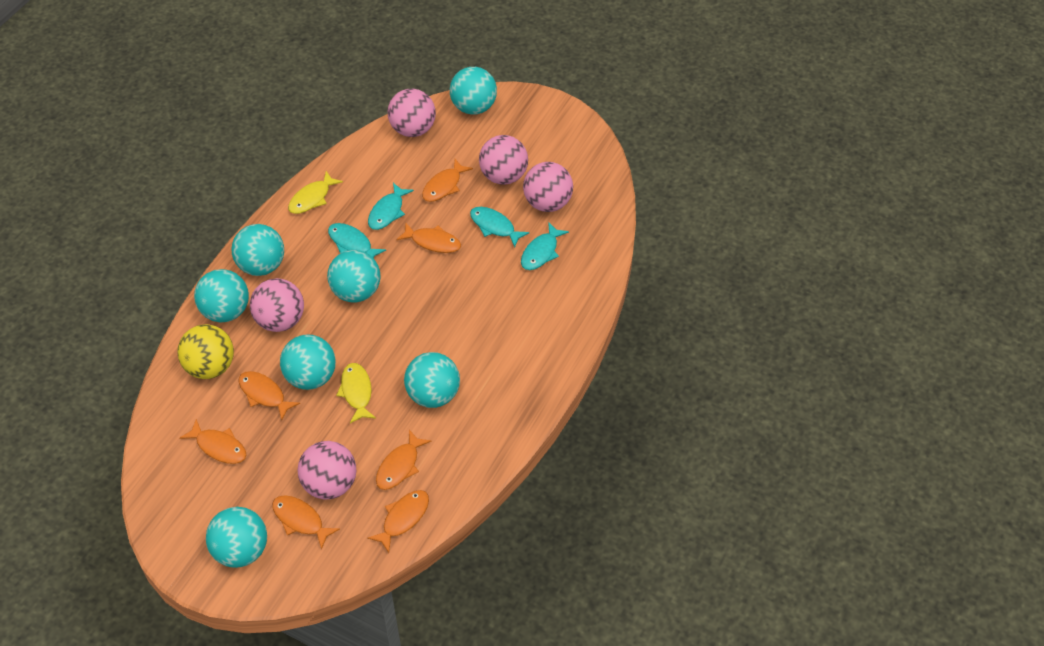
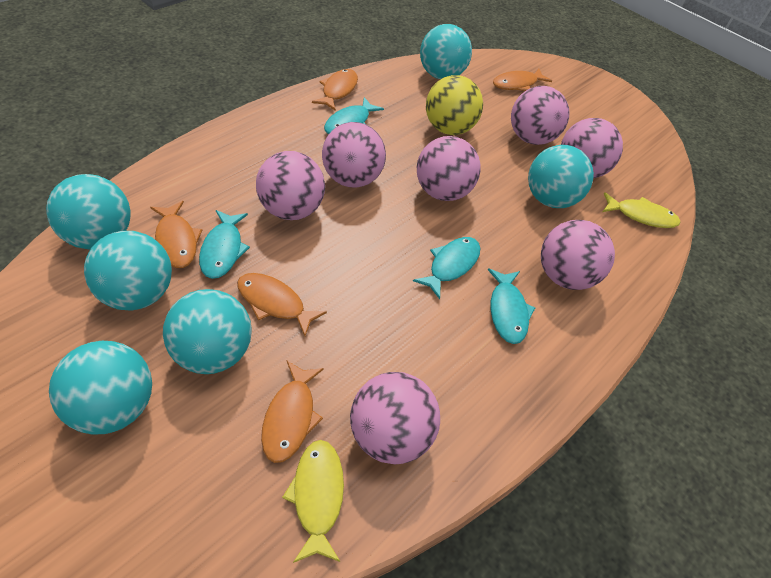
orange fish: 7 -> 5
pink ball: 5 -> 7
turquoise ball: 7 -> 6

